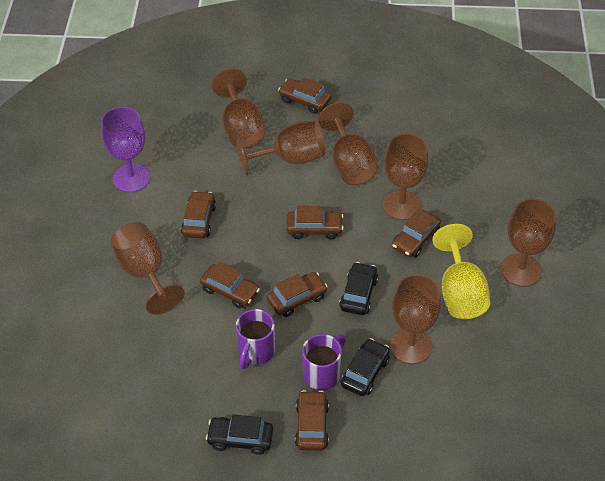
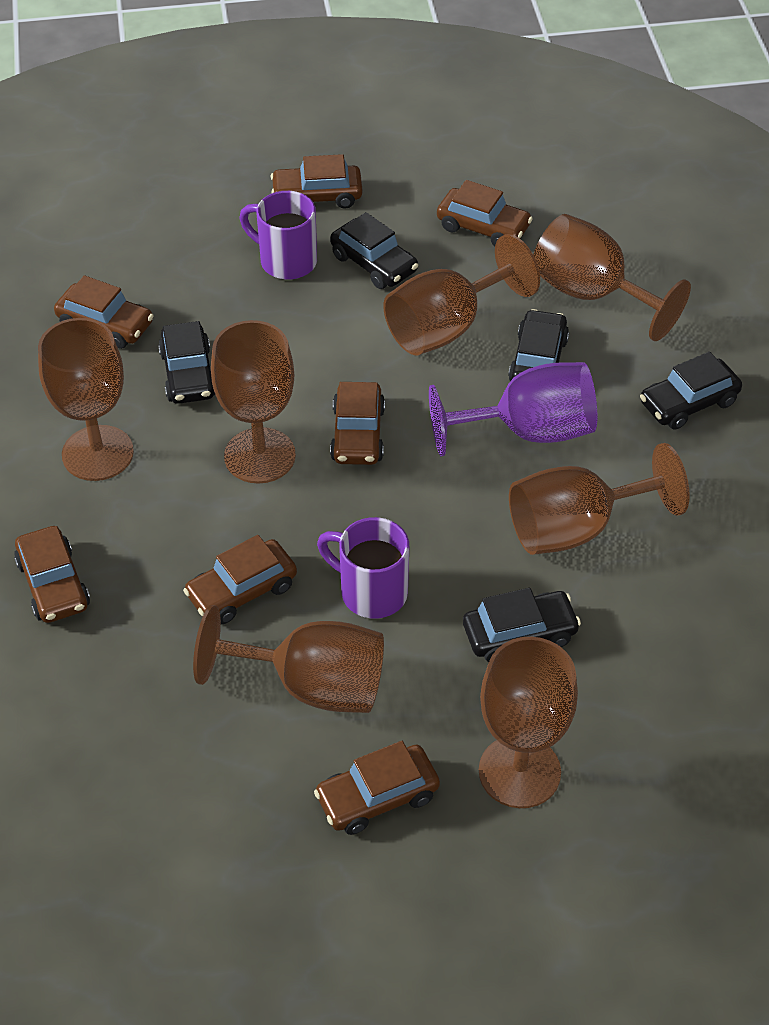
black car: 3 -> 5
yellow goblet: 1 -> 0

